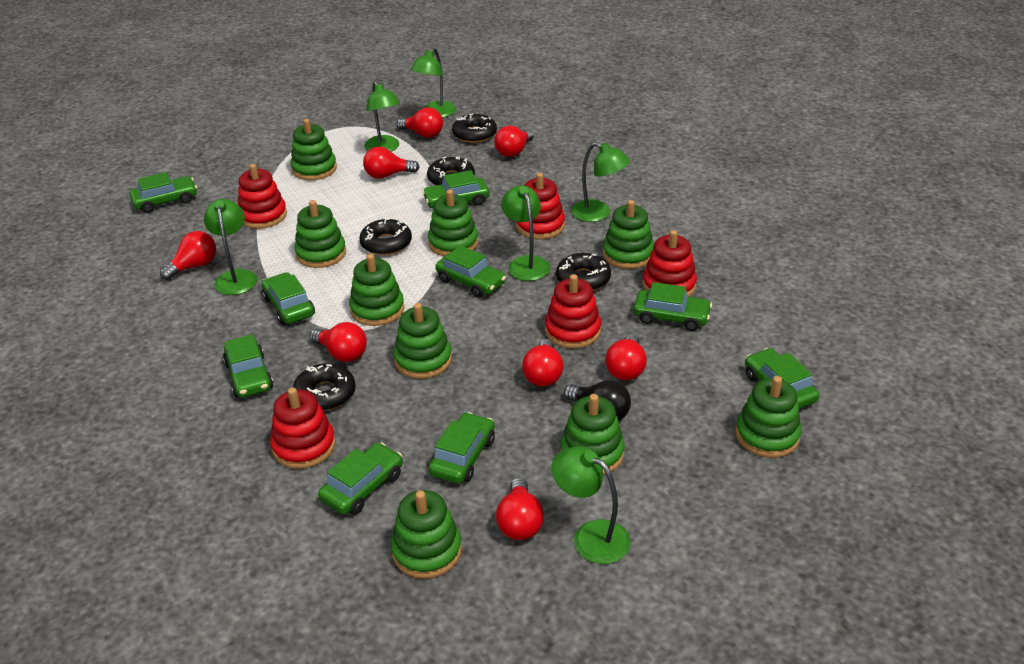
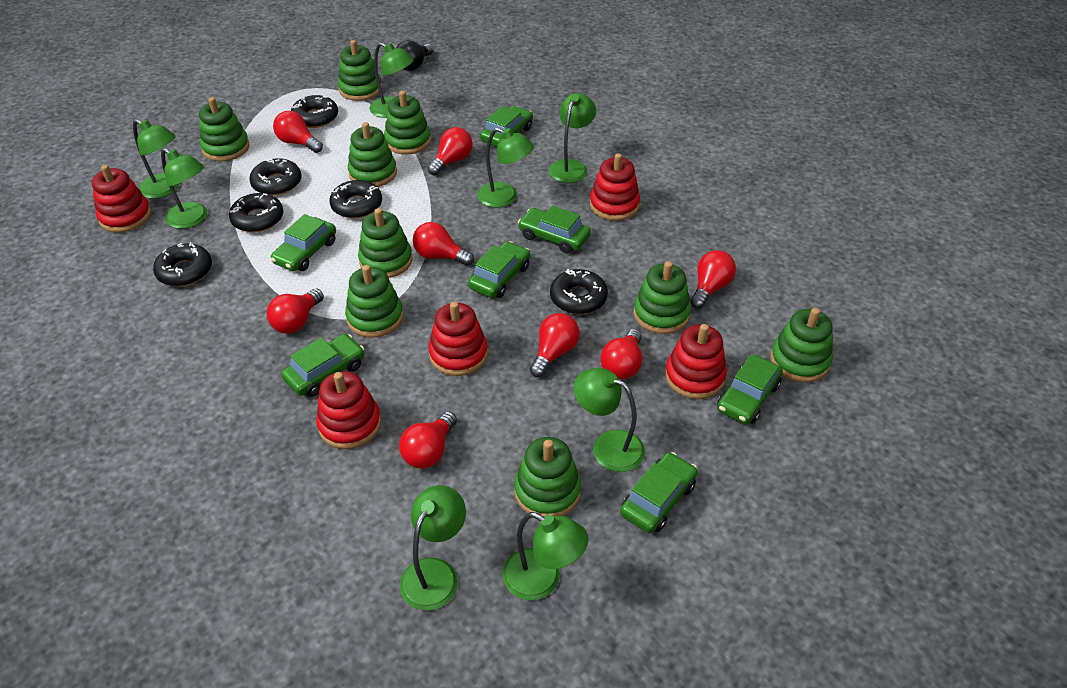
black donut: 5 -> 6
green car: 9 -> 7
green lamp: 6 -> 8

